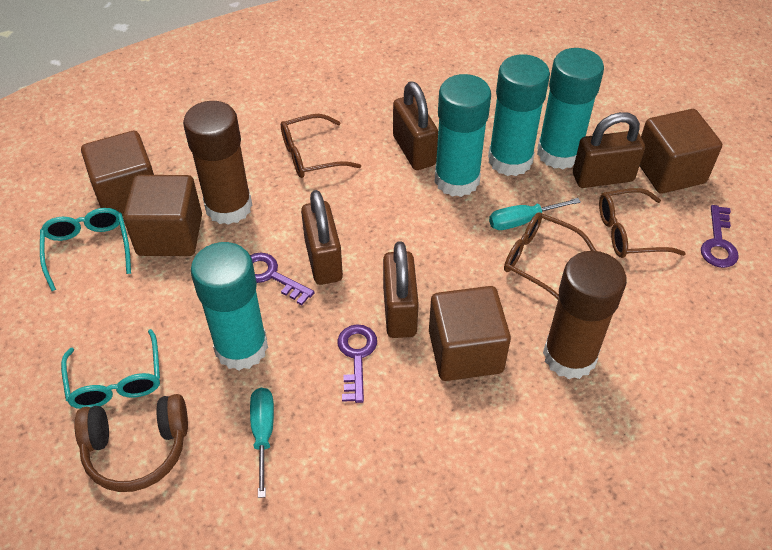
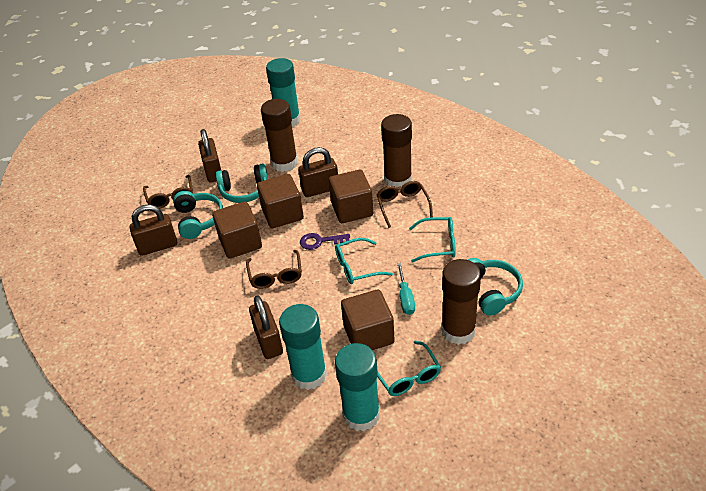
brown glue stick: 2 -> 3
brown headphones: 1 -> 0
purple key: 3 -> 1
turquoise glasses: 2 -> 3
turquoise glue stick: 4 -> 3
turquoise headphones: 0 -> 3
turquoise screwdriver: 2 -> 1

